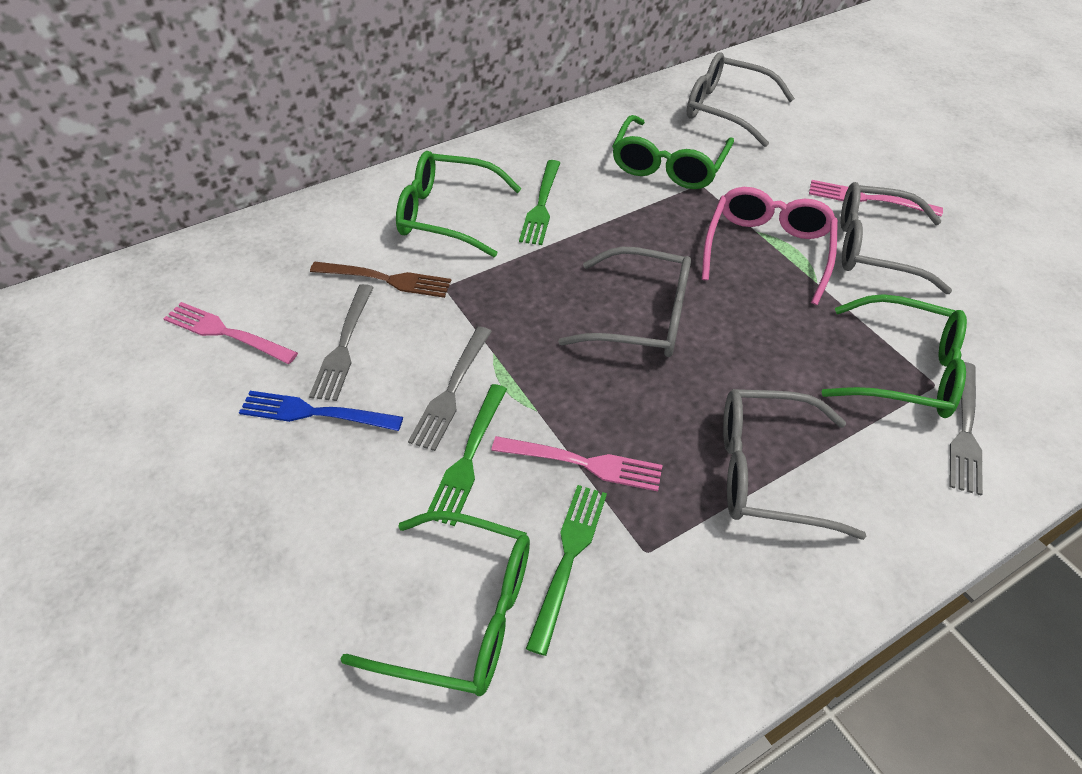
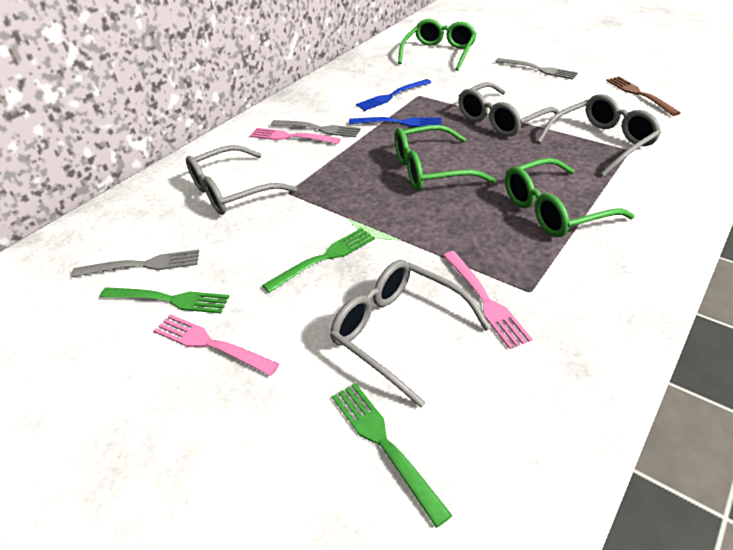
blue fork: 1 -> 2
green glasses: 4 -> 3
pink glasses: 1 -> 0

